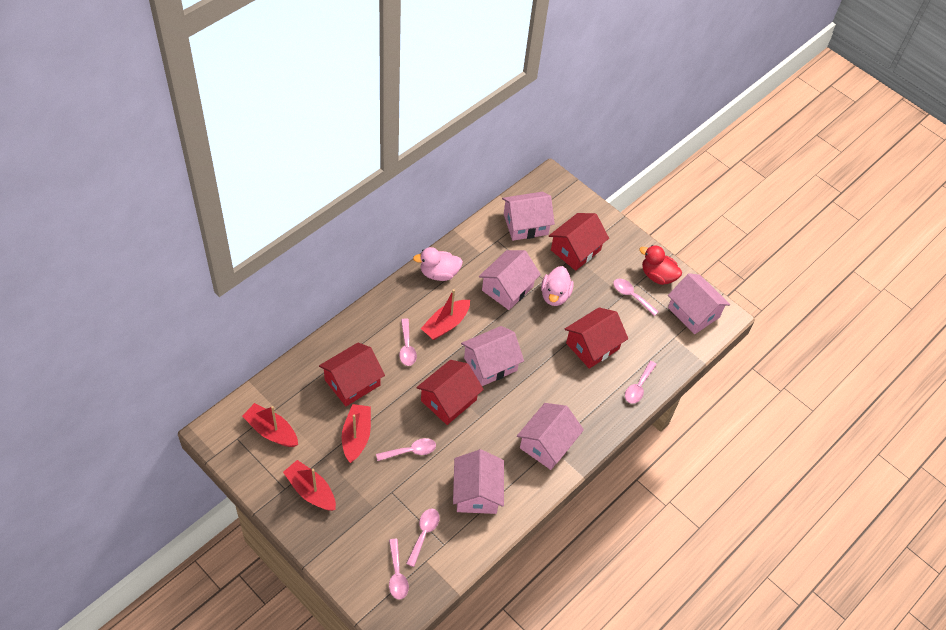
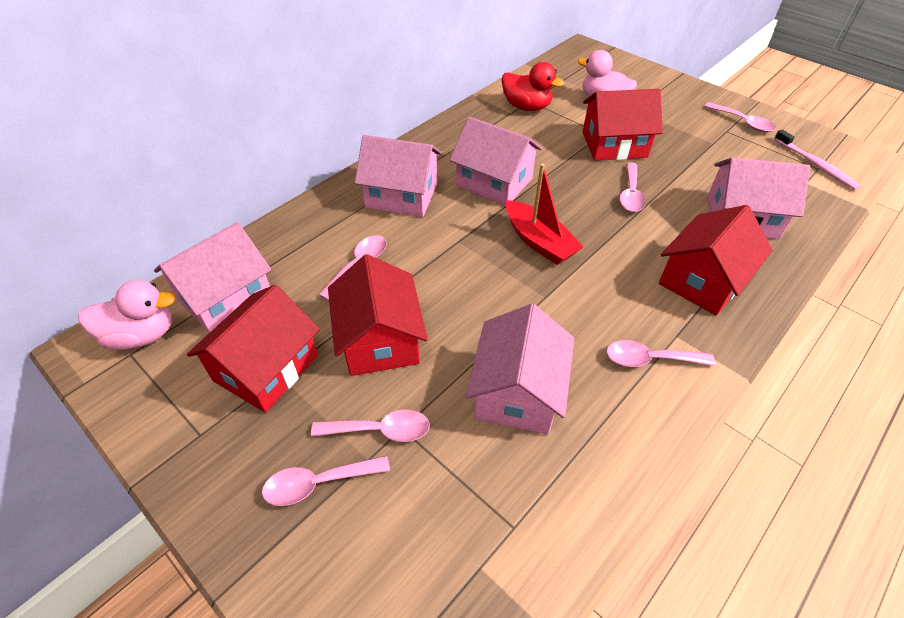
pink house: 6 -> 5
pink toothbrush: 0 -> 1
red boat: 4 -> 1

